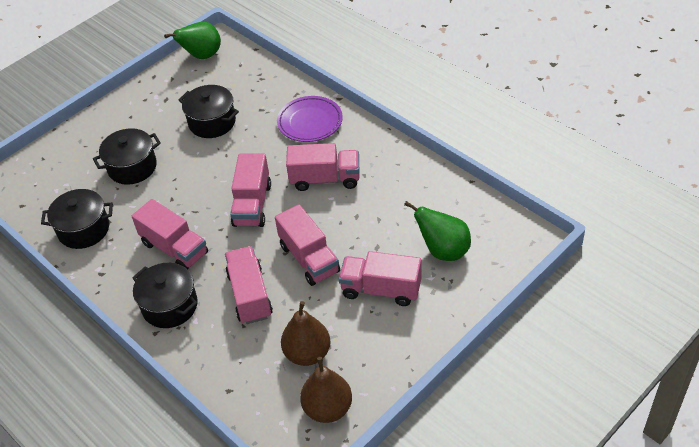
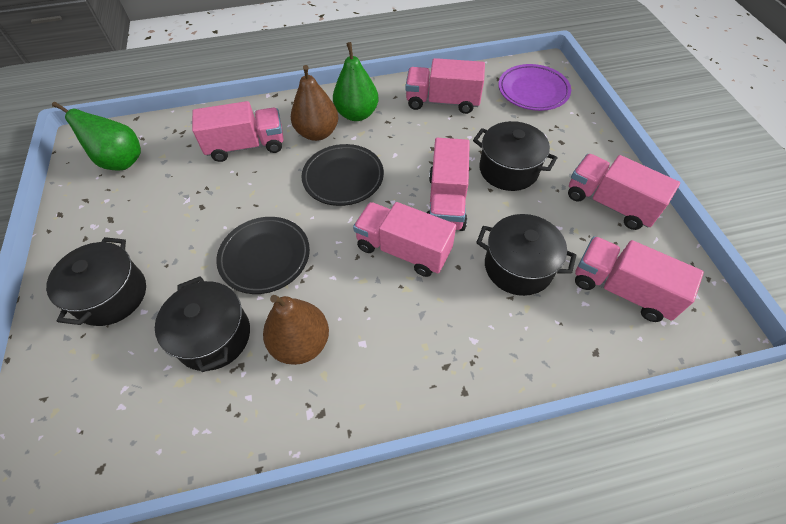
black plate: 0 -> 2

